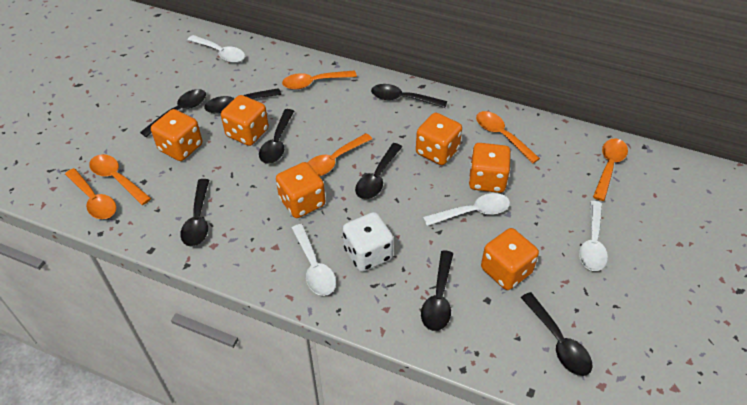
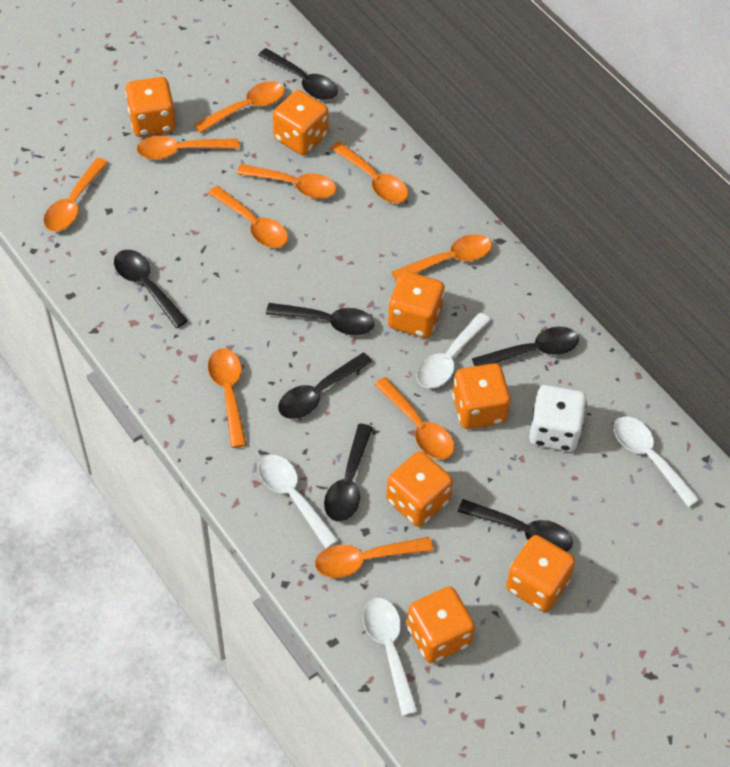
black spoon: 8 -> 7
orange dice: 6 -> 7
orange spoon: 6 -> 10

